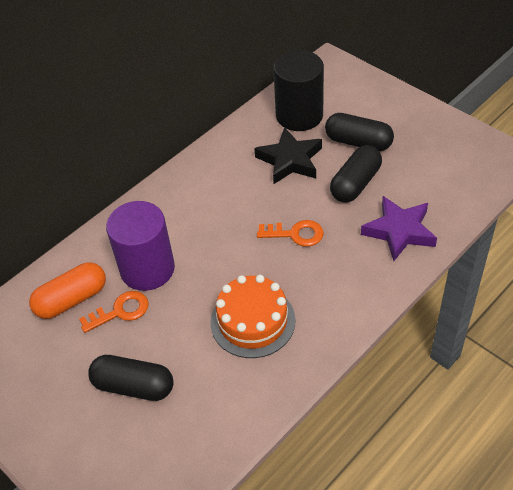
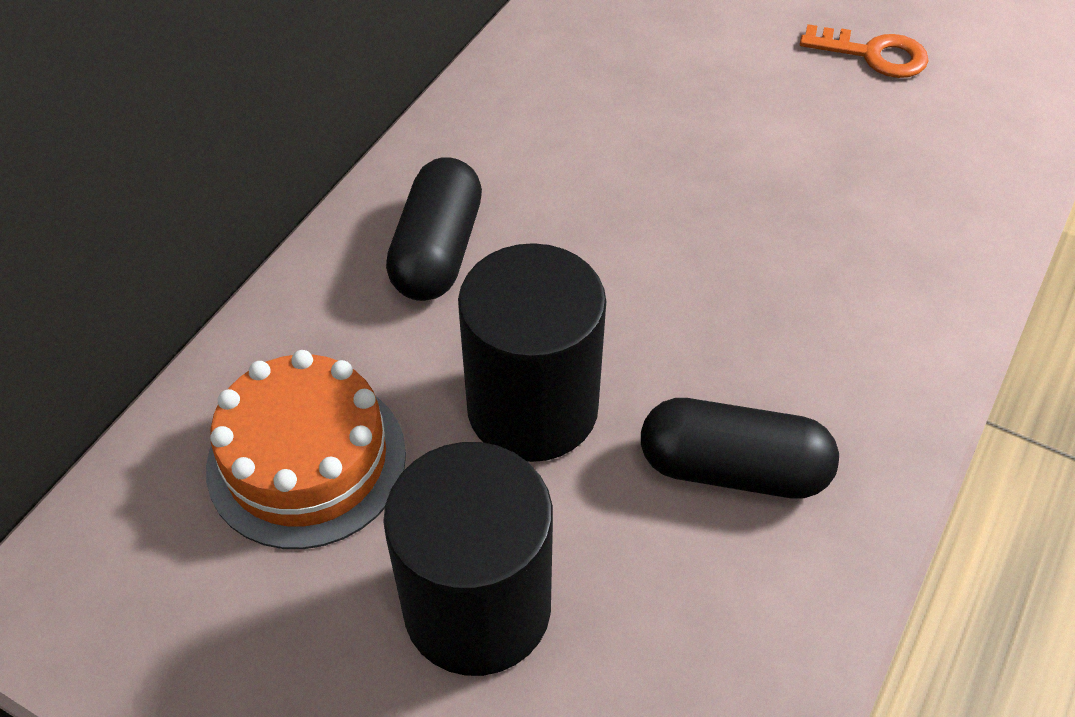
black capsule: 3 -> 2
black cylinder: 1 -> 2
black star: 1 -> 0
orange capsule: 1 -> 0
orange key: 2 -> 1
purple cylinder: 1 -> 0
purple star: 1 -> 0

